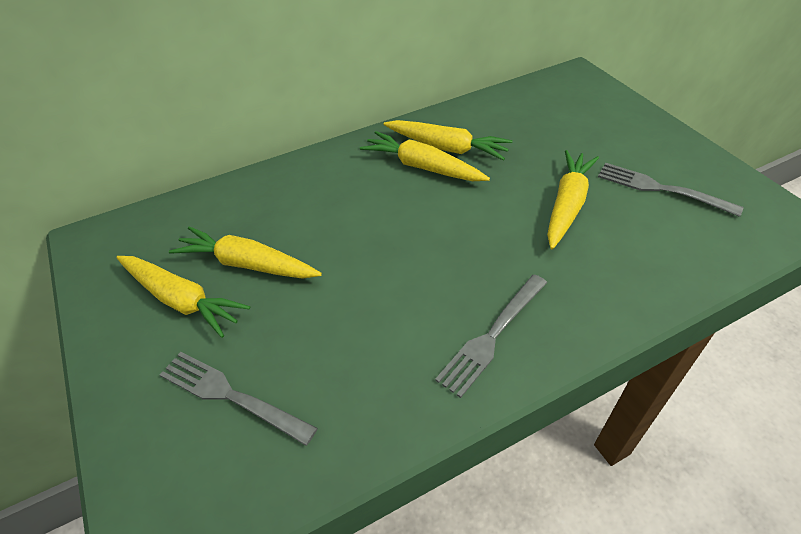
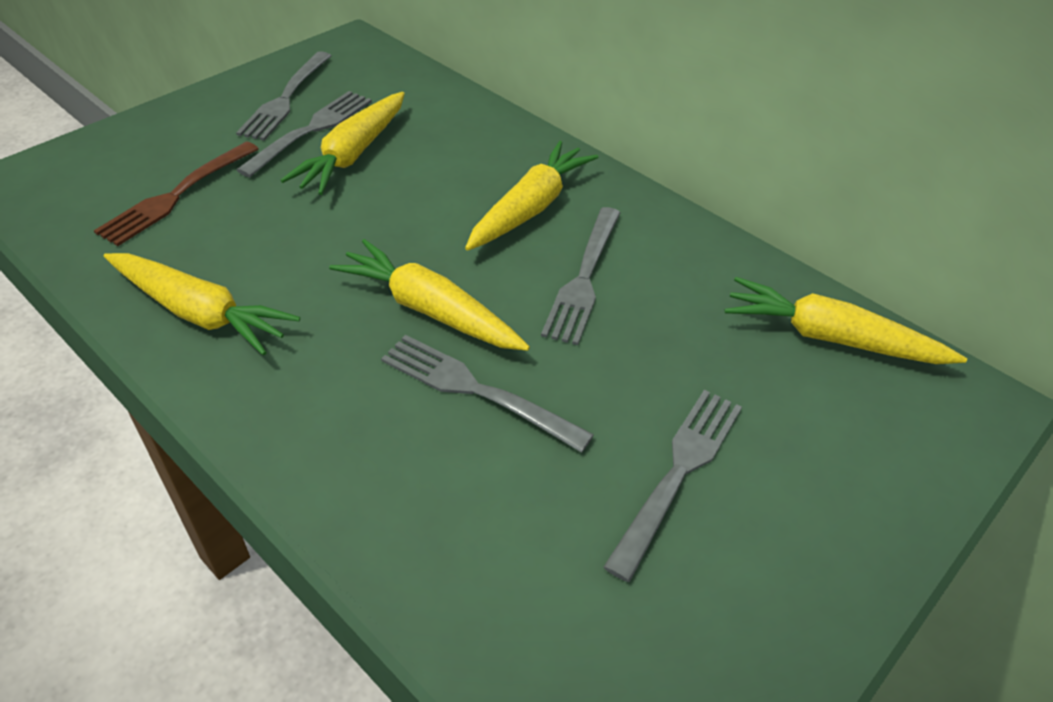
brown fork: 0 -> 1
grey fork: 3 -> 5

